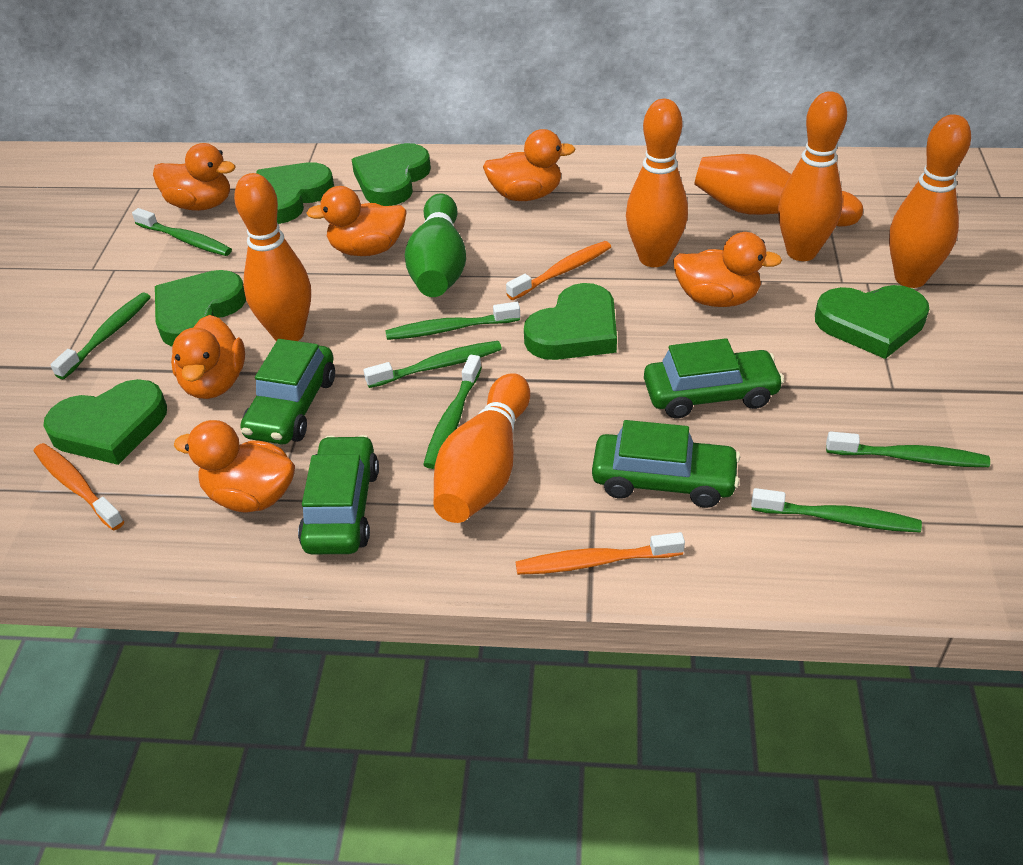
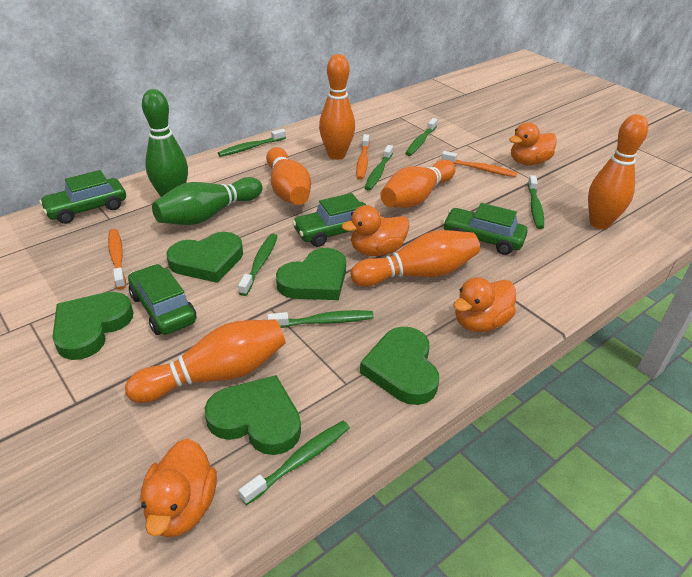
green bowling pin: 1 -> 2
green heart: 6 -> 5
orange duck: 6 -> 4

